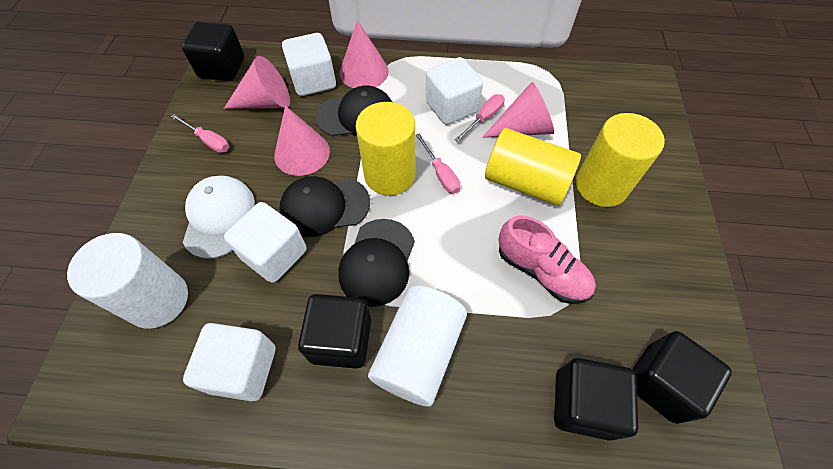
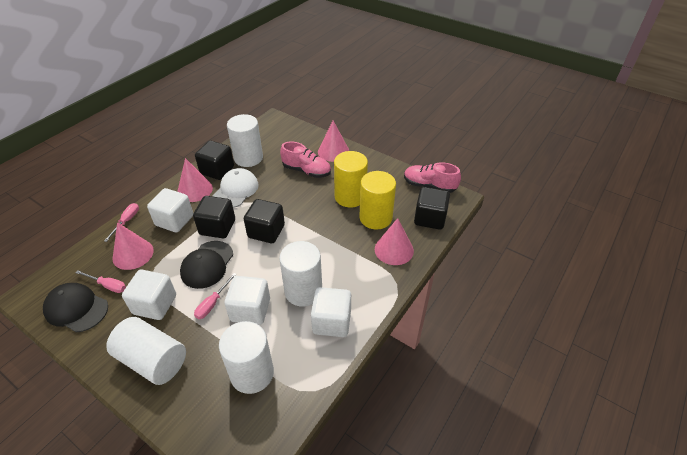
black cap: 3 -> 2
pink shoe: 1 -> 2
white cylinder: 2 -> 4
yellow cylinder: 3 -> 2

